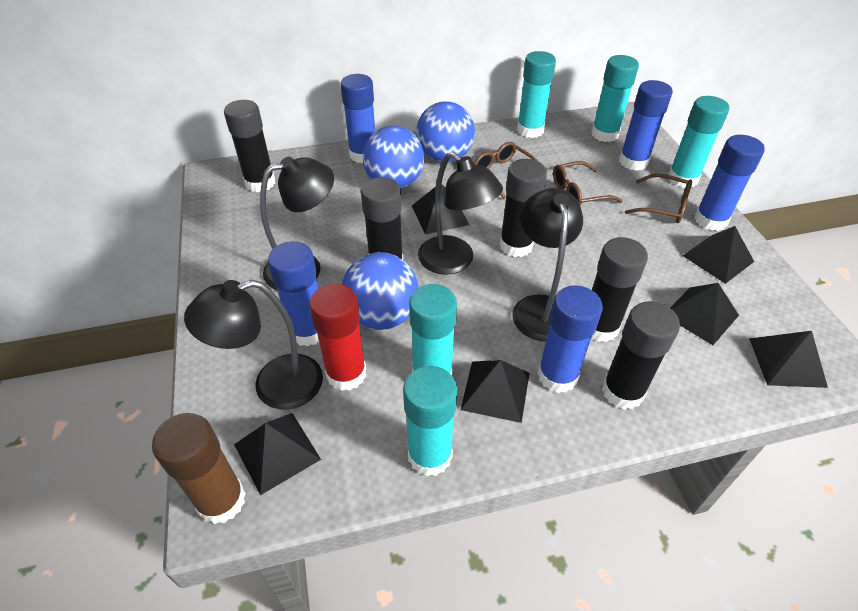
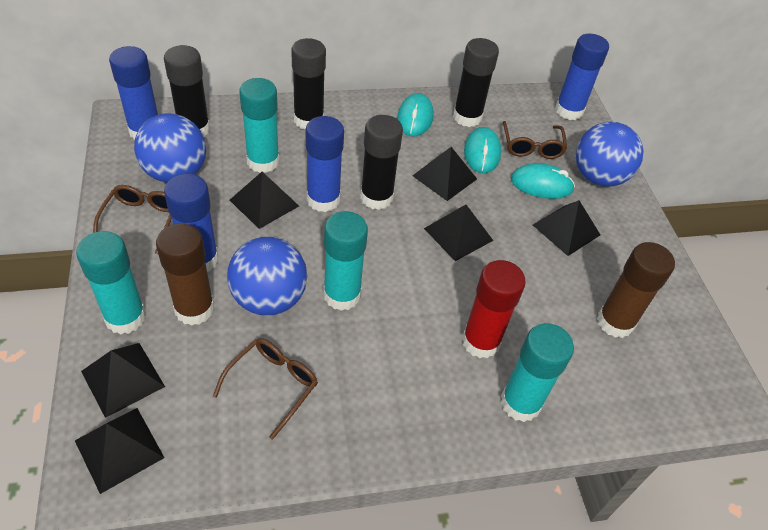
black glue stick: 5 -> 4
black lamp: 4 -> 0
blue glue stick: 5 -> 4
brown glue stick: 1 -> 2
turquoise glue stick: 5 -> 4
turquoise mouse: 0 -> 3

